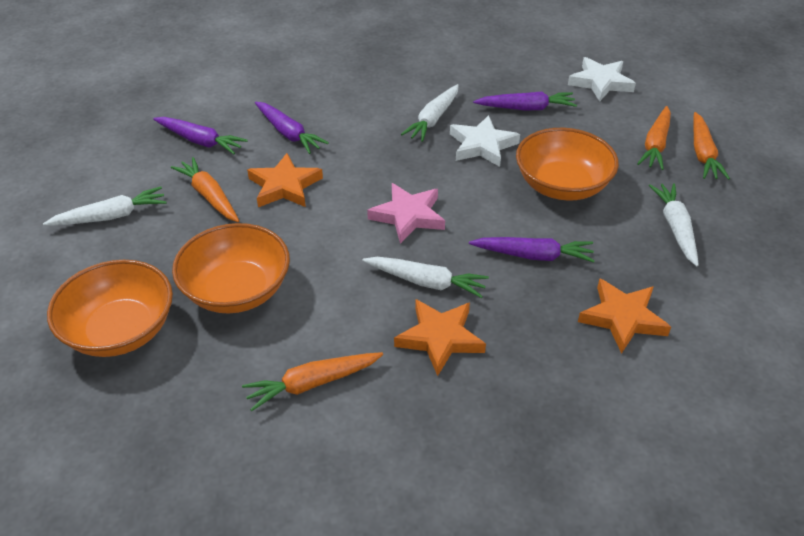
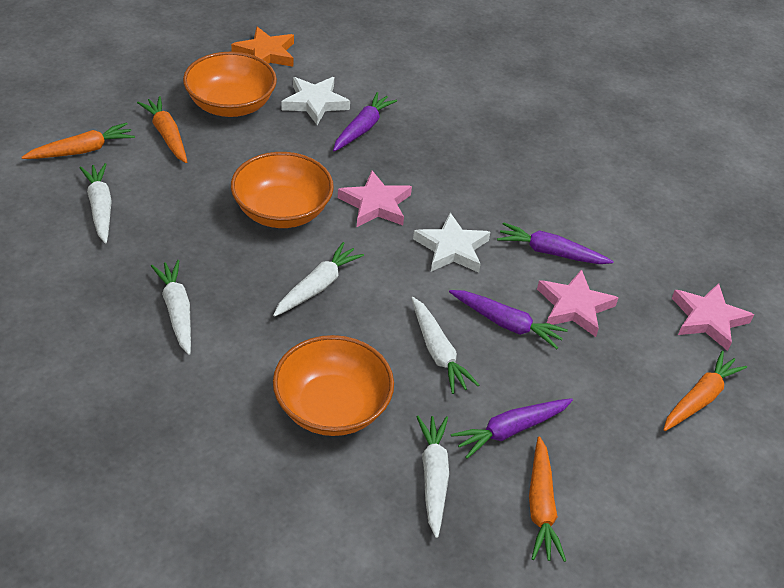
orange star: 3 -> 1
pink star: 1 -> 3
white carrot: 4 -> 5

